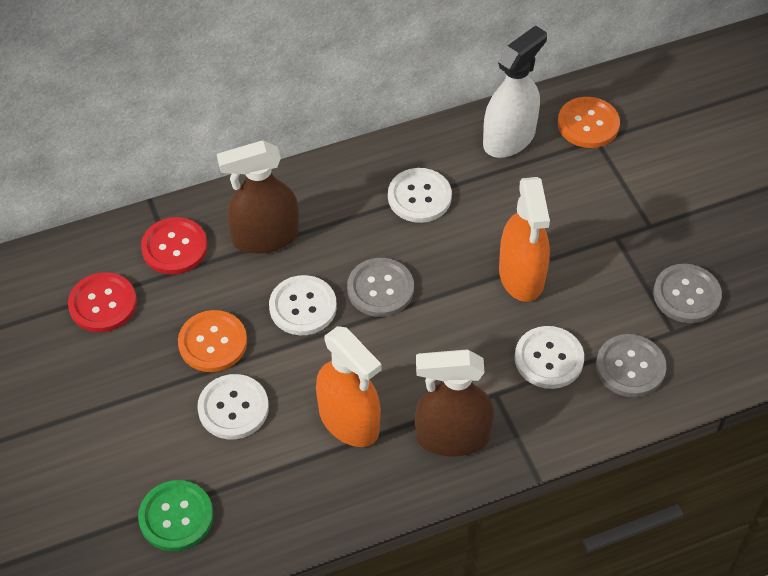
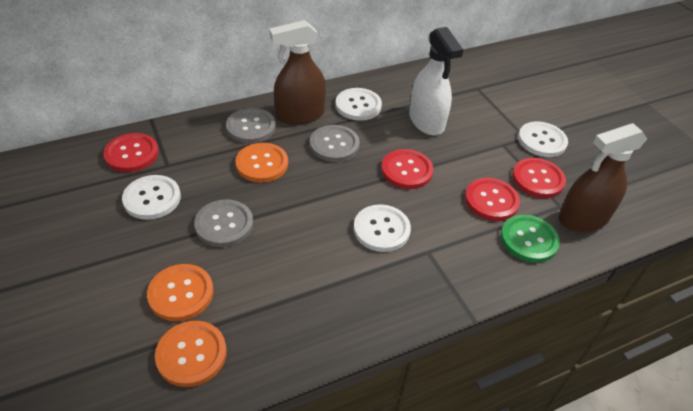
orange button: 2 -> 3
orange spray bottle: 2 -> 0
red button: 2 -> 4

